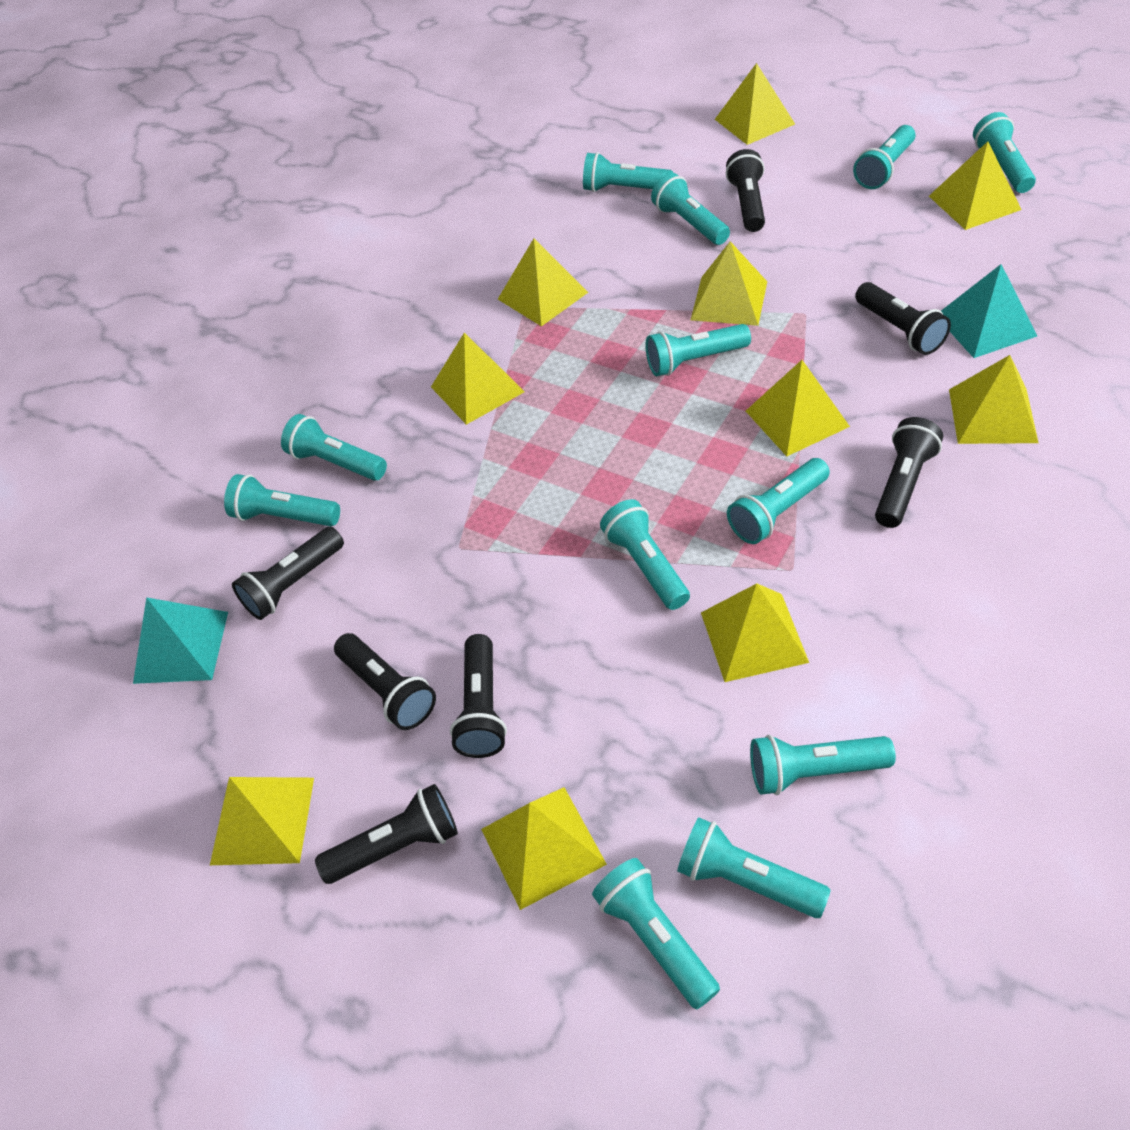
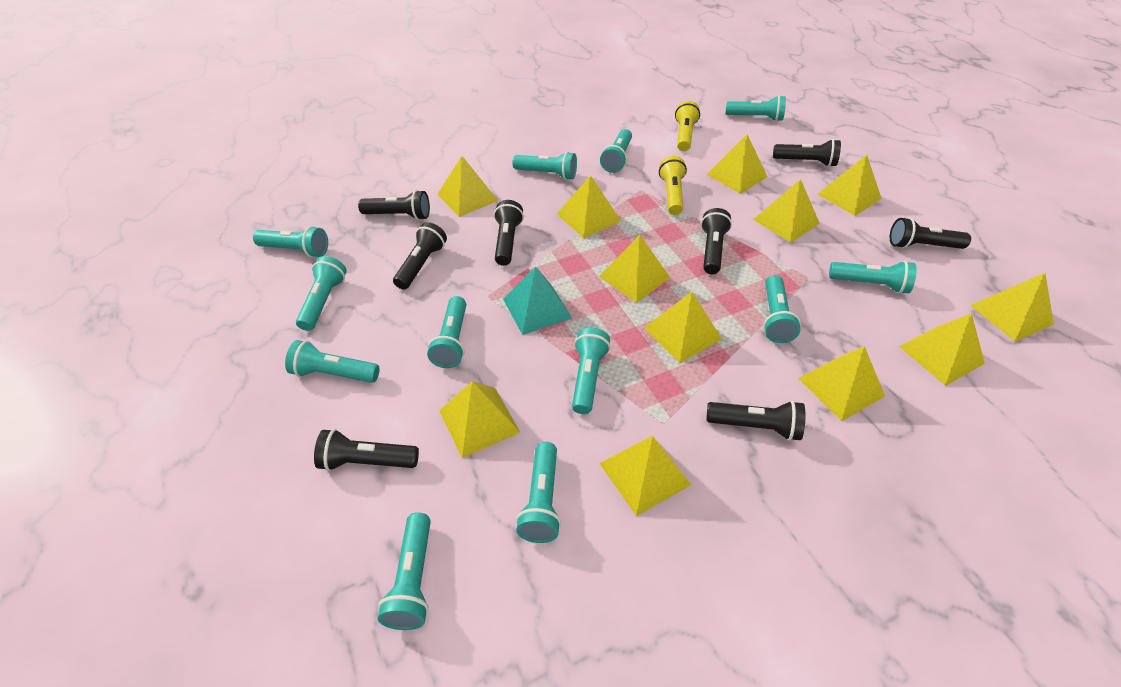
black flashlight: 7 -> 8
turquoise pyramid: 2 -> 1
yellow flashlight: 0 -> 2
yellow pyramid: 10 -> 12

